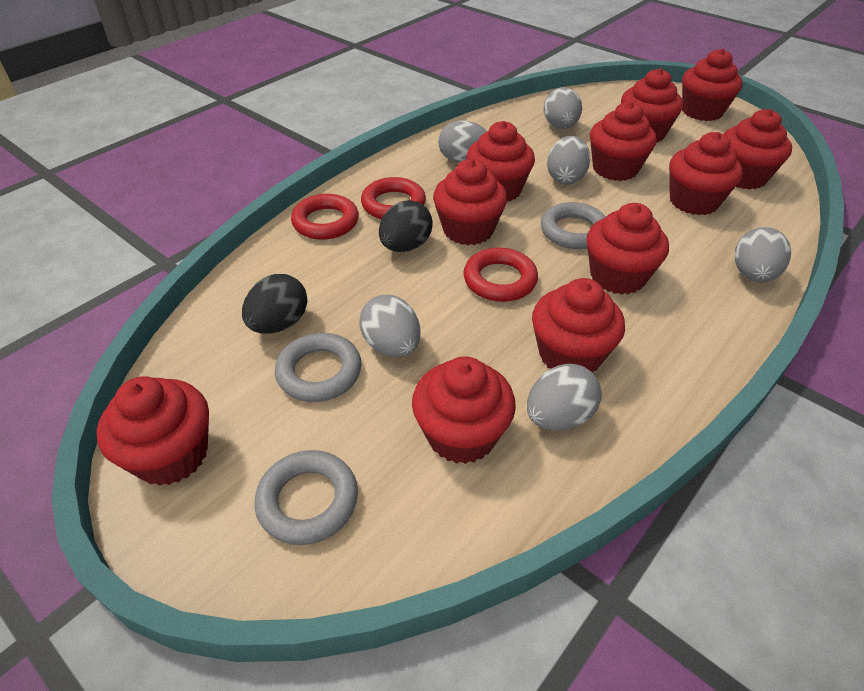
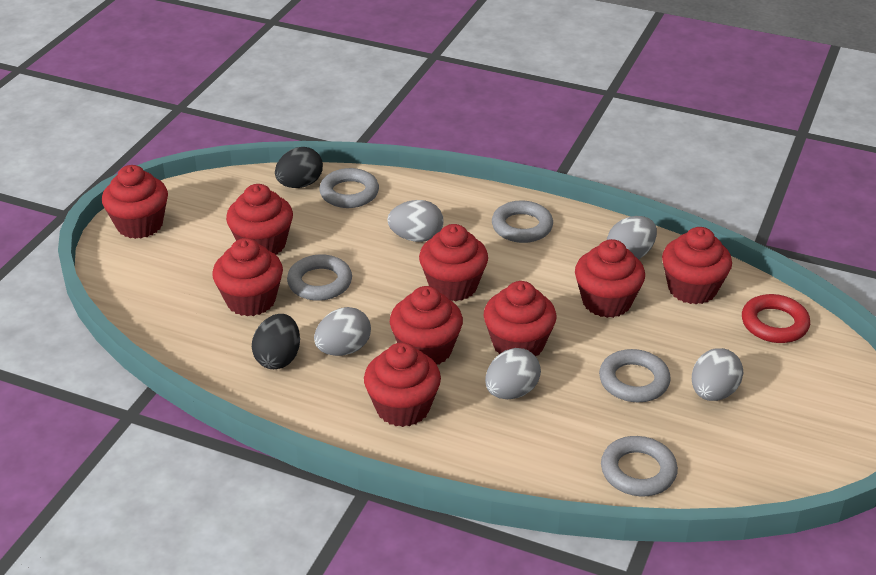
grey egg: 6 -> 5
grey ring: 3 -> 5
red cupcake: 11 -> 9
red ring: 3 -> 1

